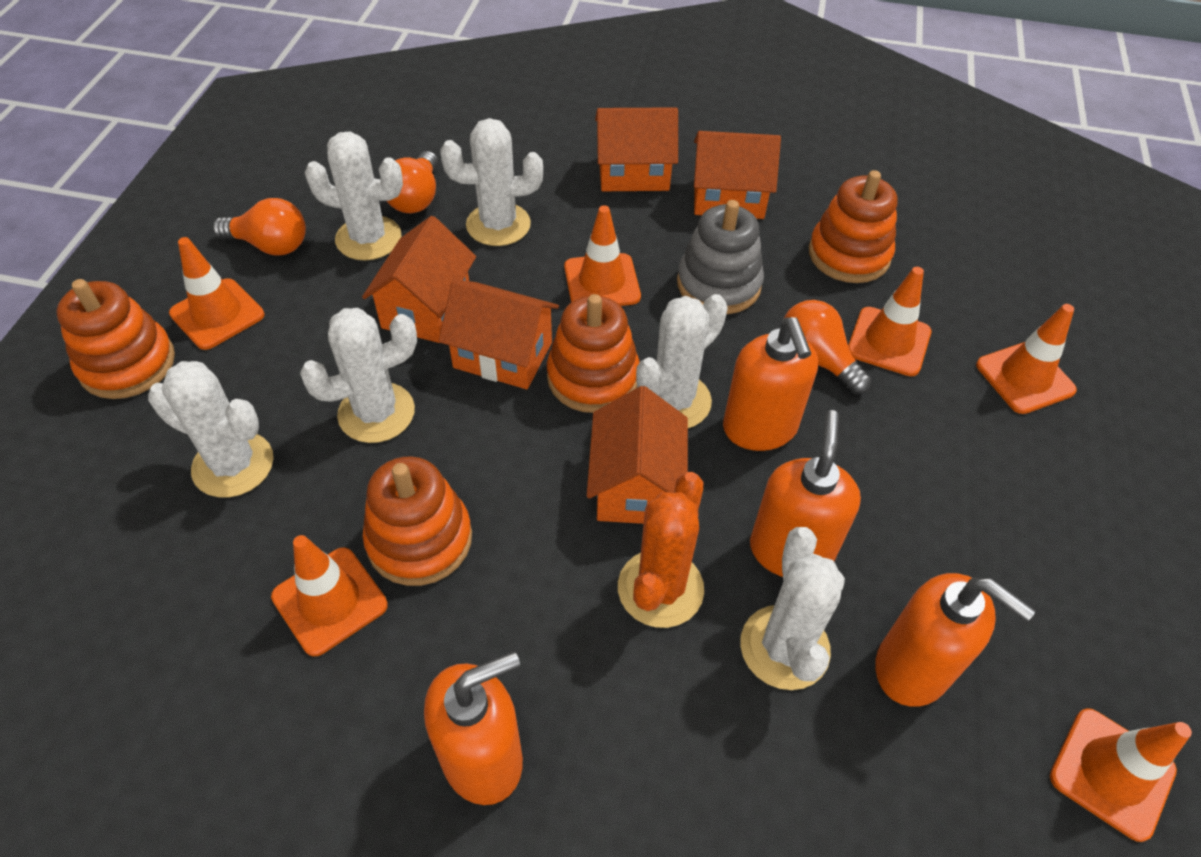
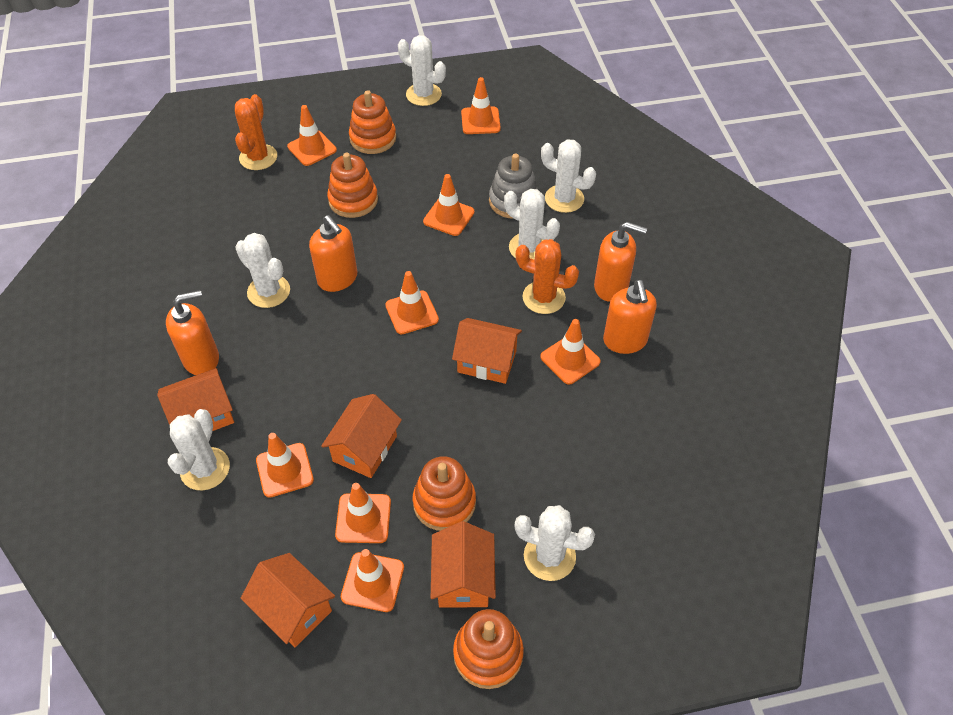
orange cactus: 1 -> 2
orange light bulb: 3 -> 0
orange traffic cone: 6 -> 8

